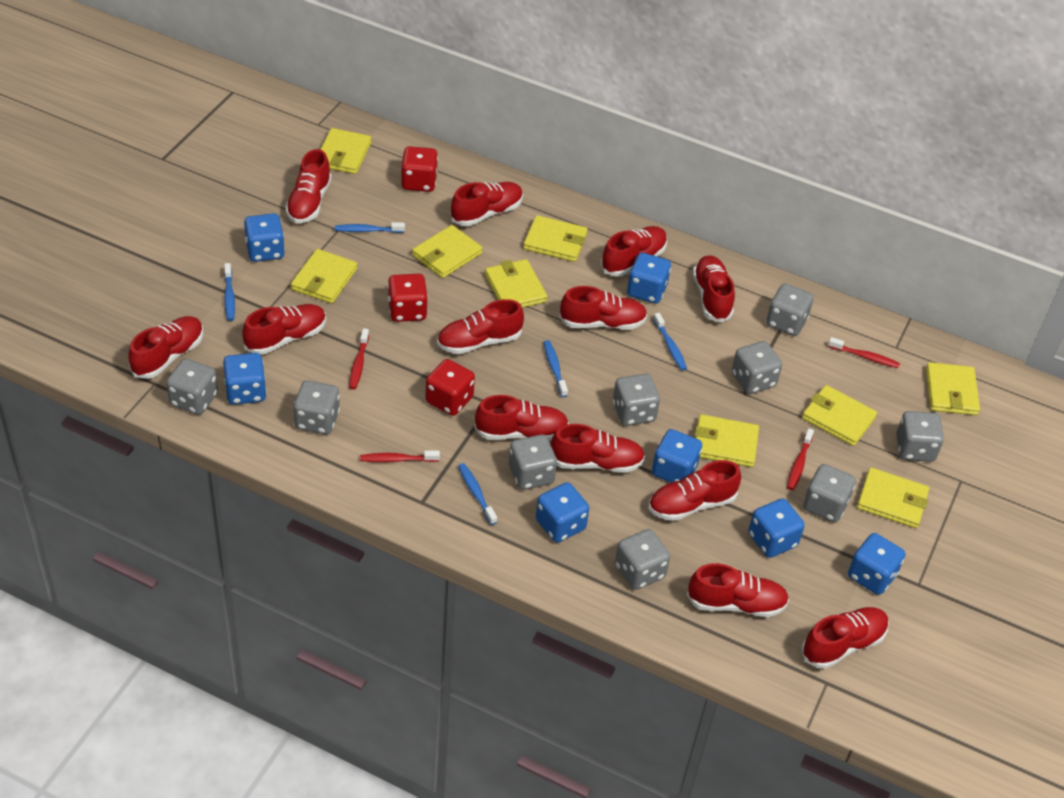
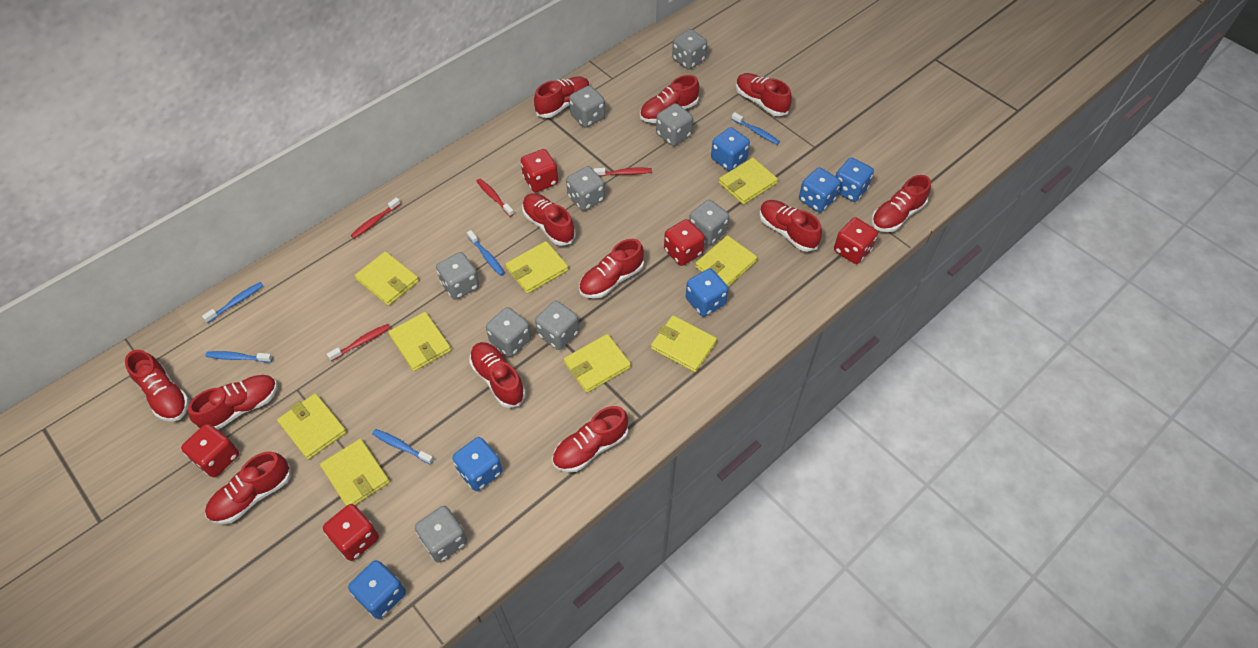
blue dice: 7 -> 6
red dice: 3 -> 5
red shoe: 13 -> 12

